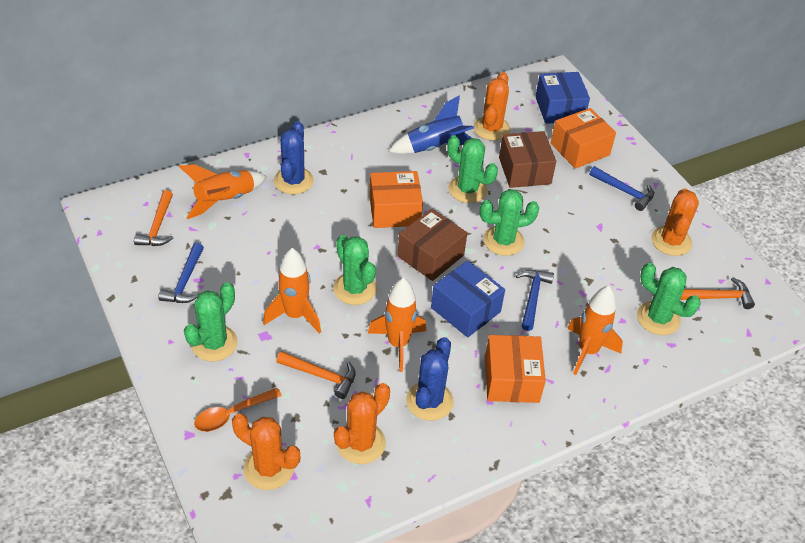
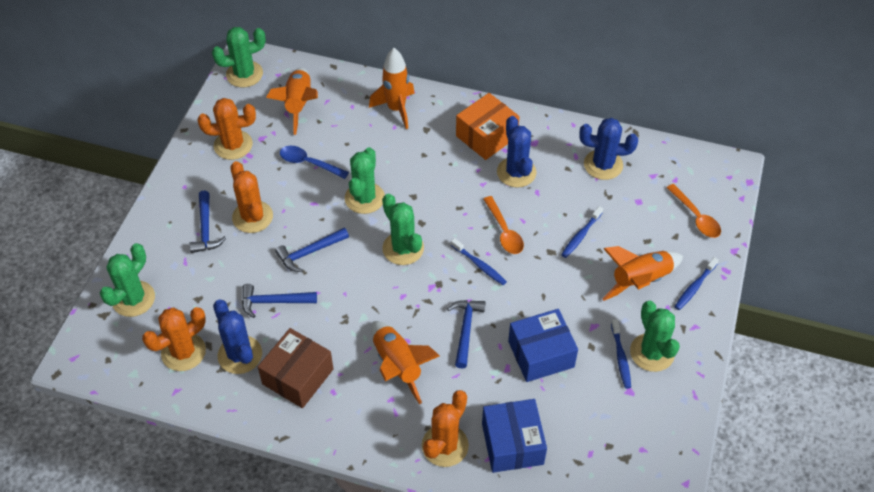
blue cactus: 2 -> 3
blue hammer: 3 -> 4
blue rocket: 1 -> 0
blue spoon: 0 -> 1
blue toothbrush: 0 -> 4
brown box: 2 -> 1
orange box: 3 -> 1
orange hammer: 3 -> 0
orange spoon: 1 -> 2

